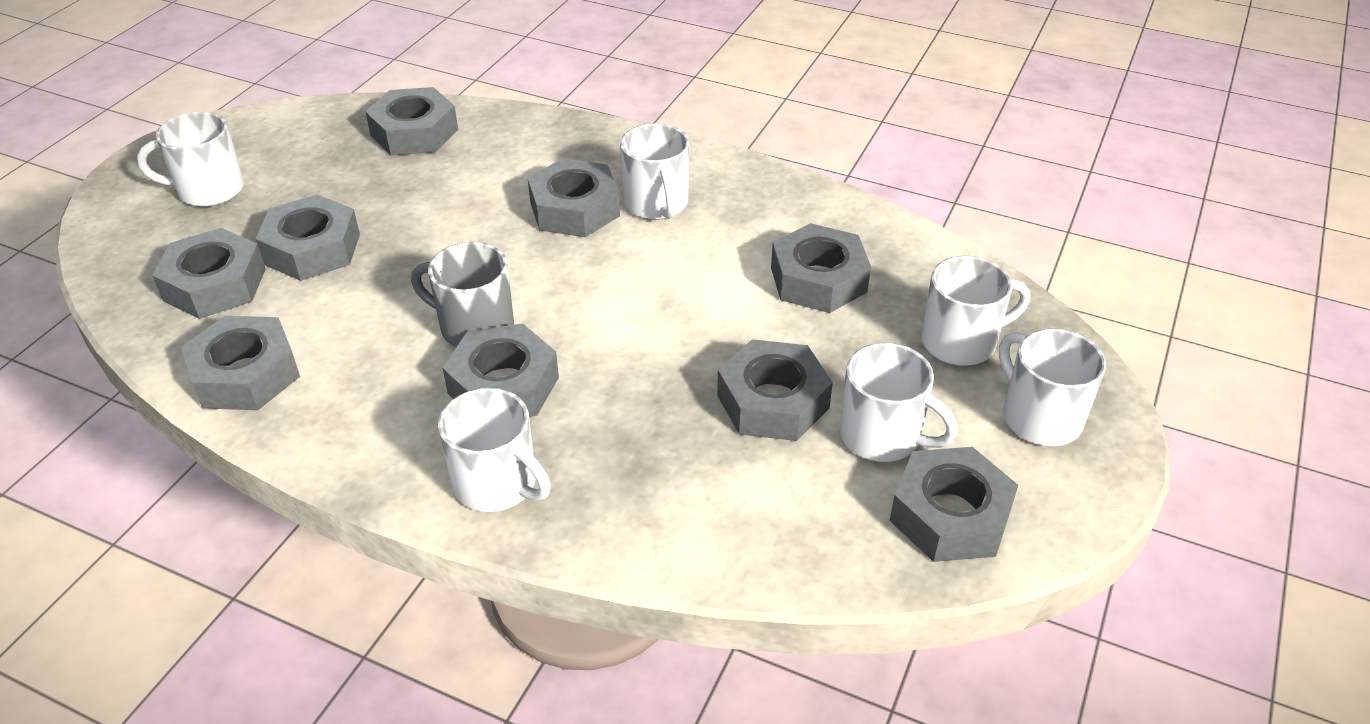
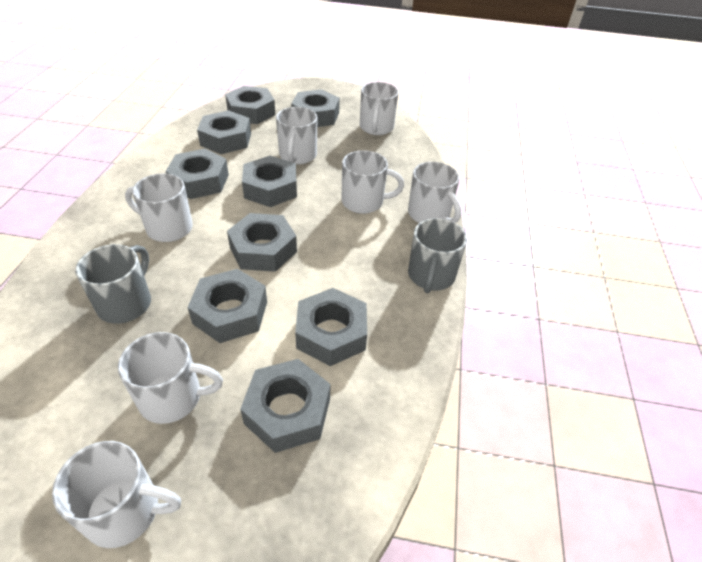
grey mug: 1 -> 2
white mug: 6 -> 7

